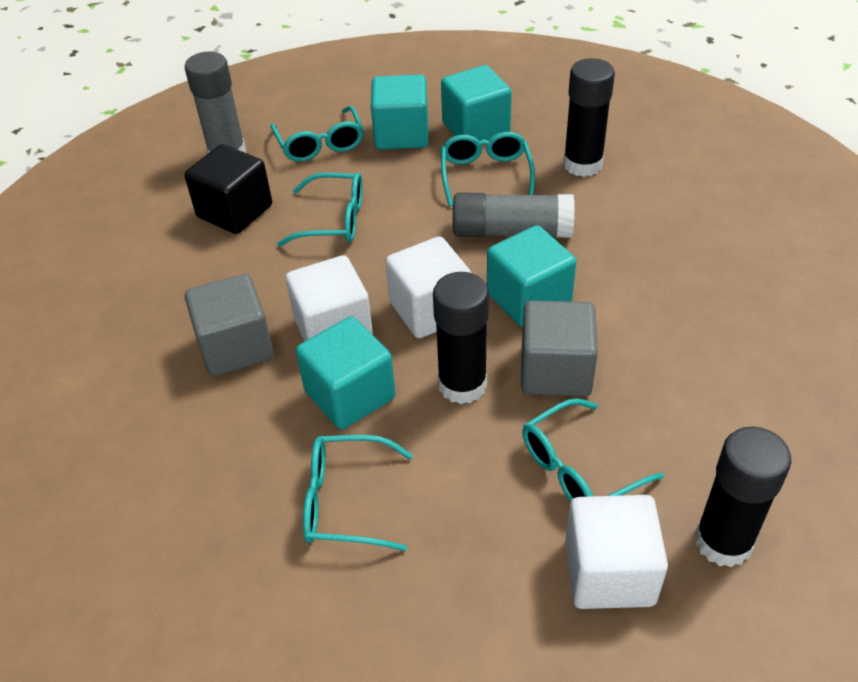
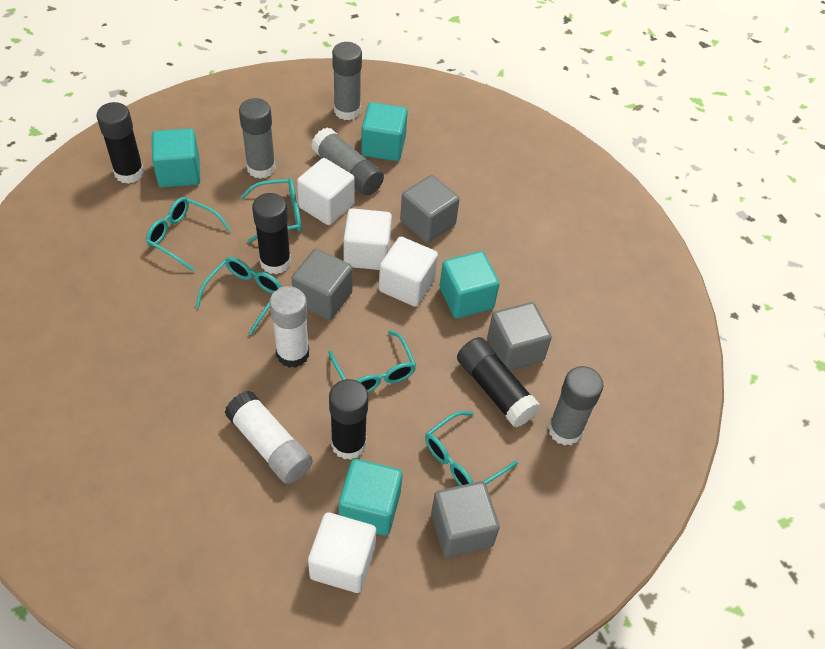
black cube: 1 -> 0
black glue stick: 3 -> 4
grey cube: 2 -> 4
grey glue stick: 2 -> 4
white cube: 3 -> 4
white glue stick: 0 -> 2

